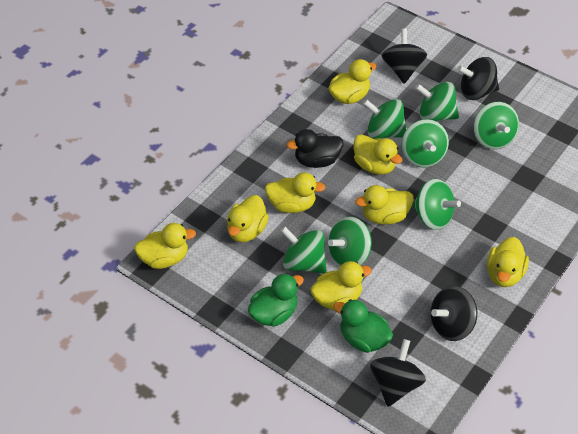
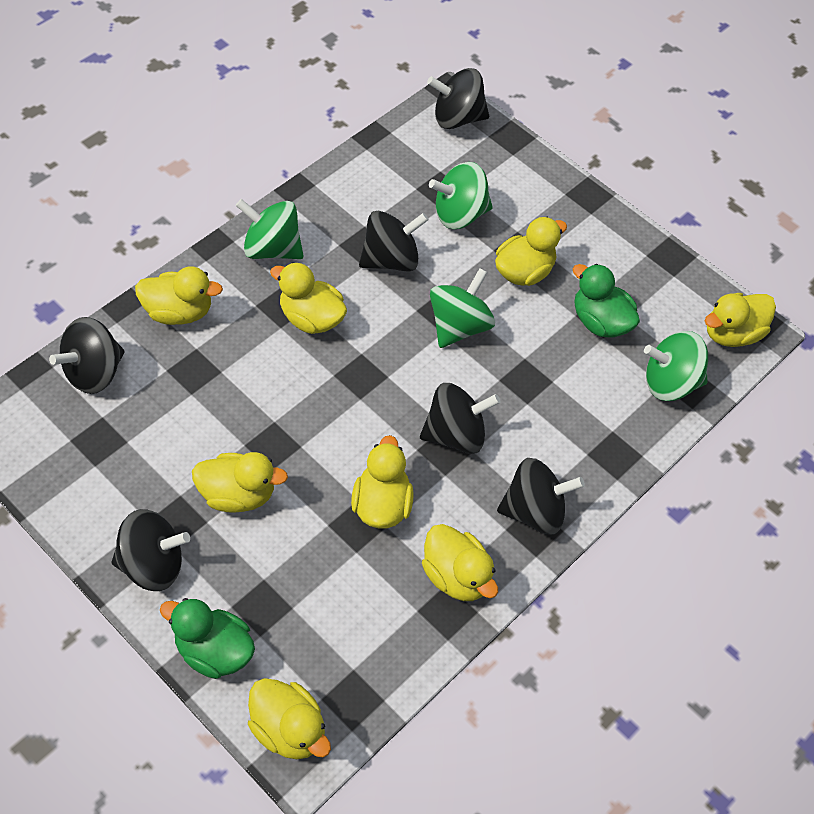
black duck: 1 -> 0
black spinning top: 4 -> 6
green spinning top: 7 -> 4

